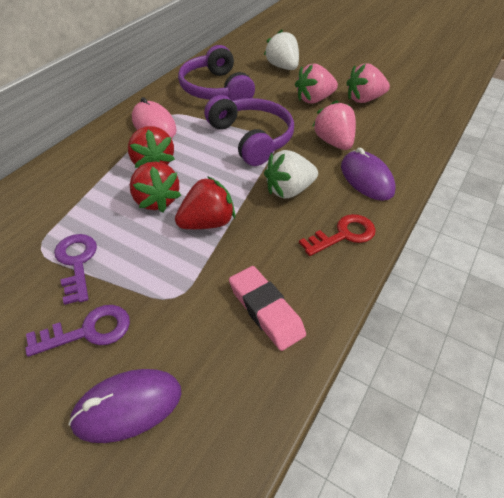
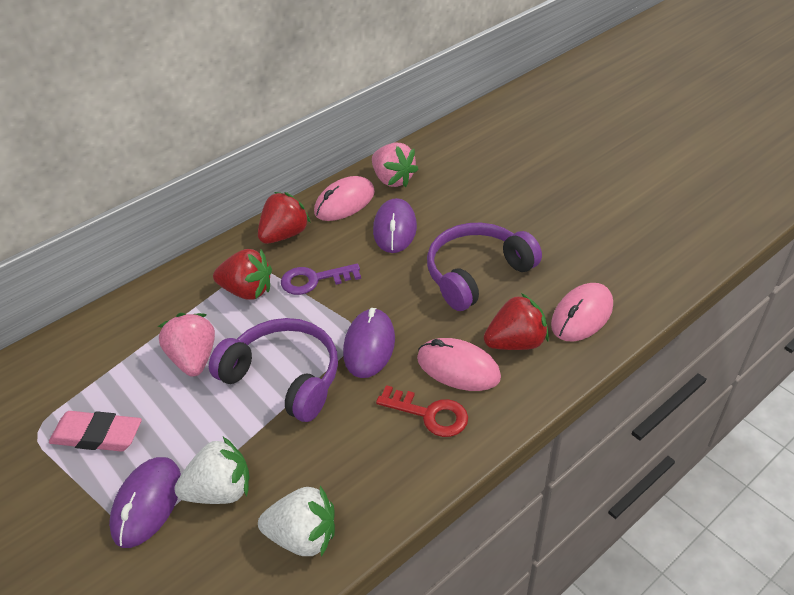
pink mouse: 1 -> 3
pink strawberry: 3 -> 2
purple key: 2 -> 1
purple mouse: 2 -> 3

